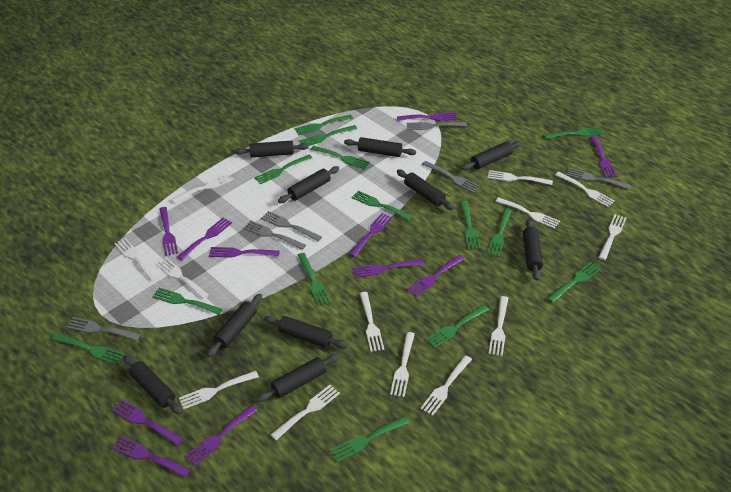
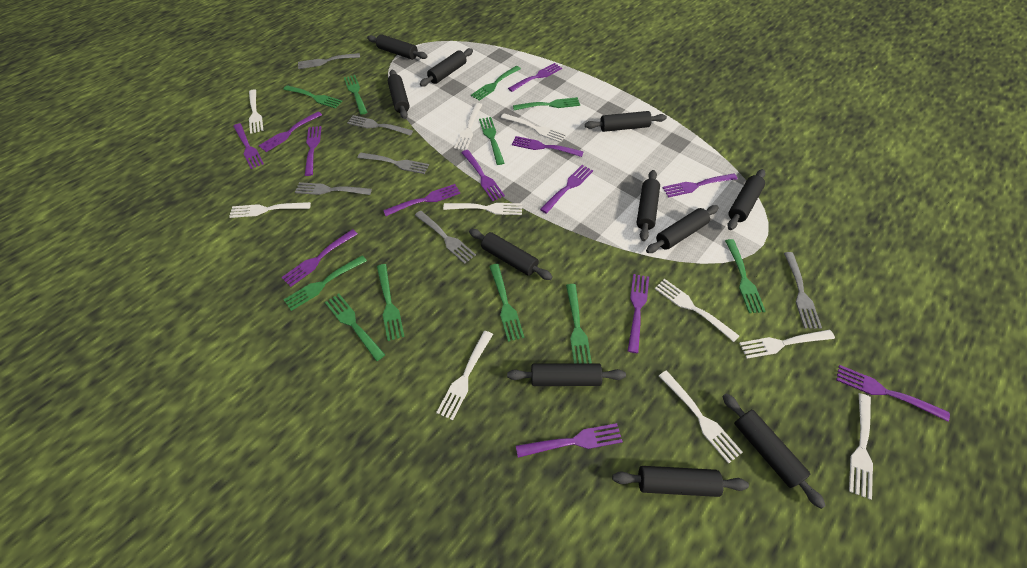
black rolling pin: 10 -> 11
green fork: 14 -> 11
purple fork: 11 -> 13
white fork: 13 -> 10

